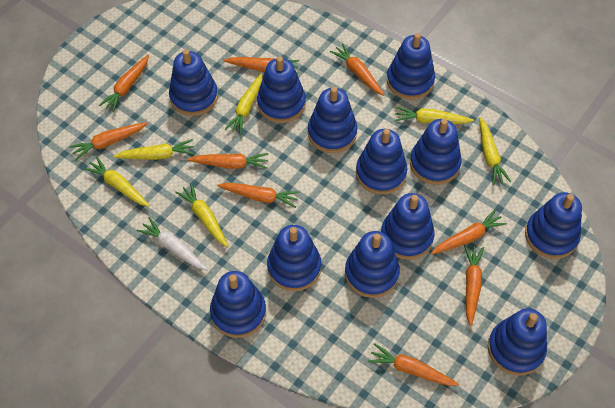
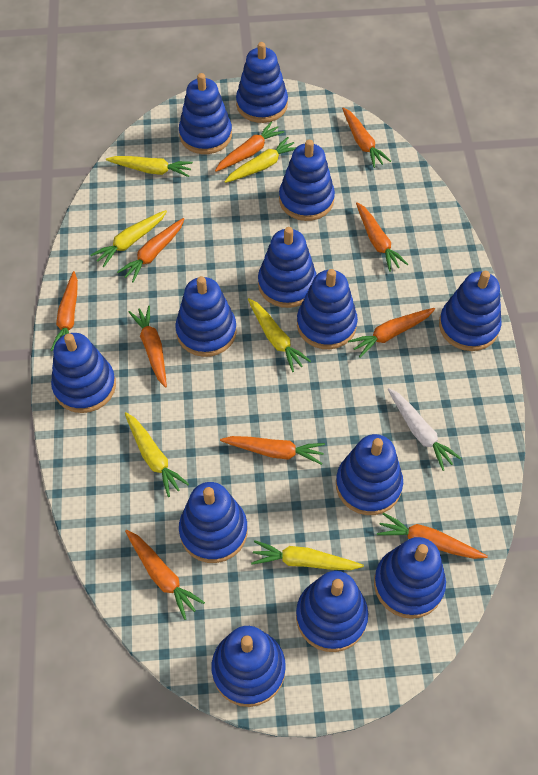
blue stacking toy: 12 -> 13
orange carrot: 9 -> 10

